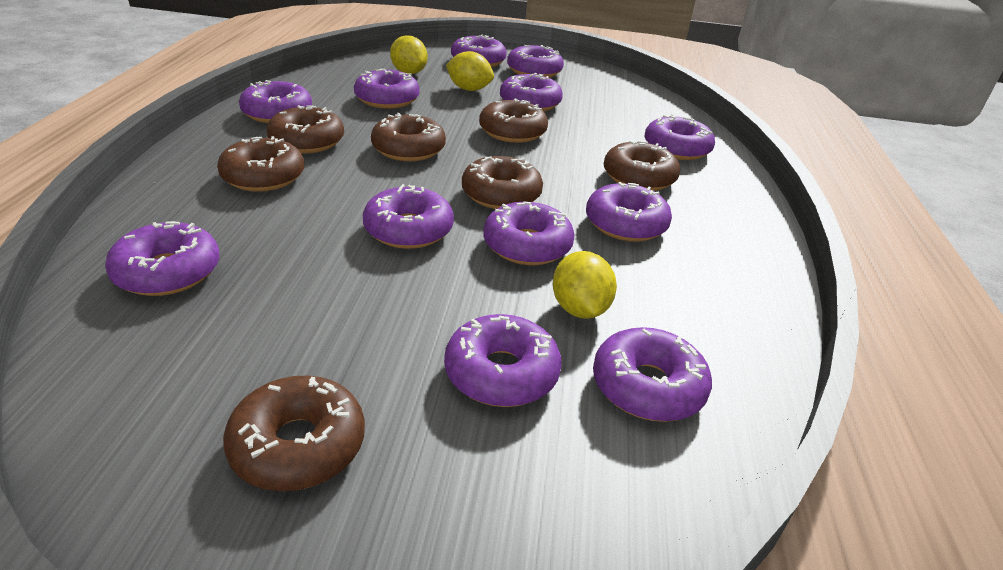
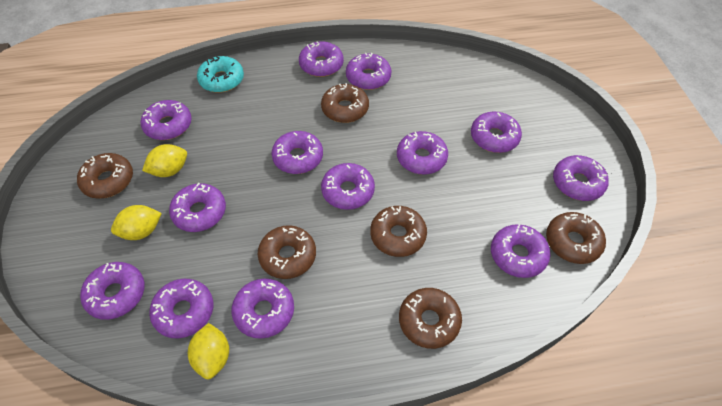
brown donut: 7 -> 6
purple donut: 12 -> 13
turquoise donut: 0 -> 1

